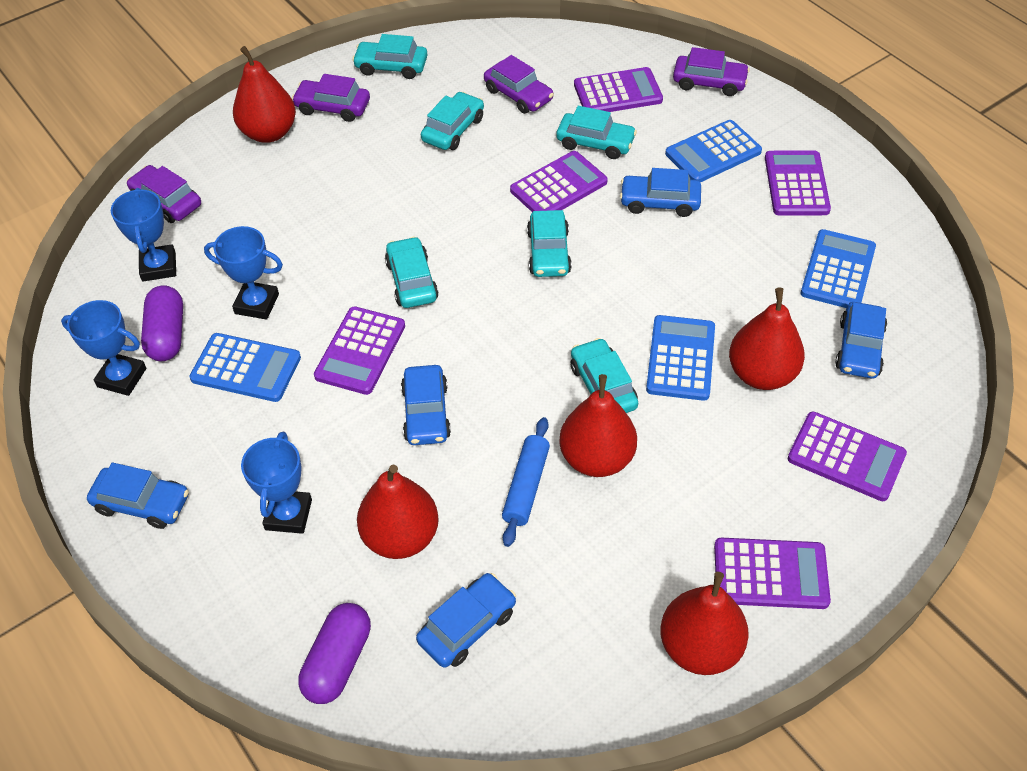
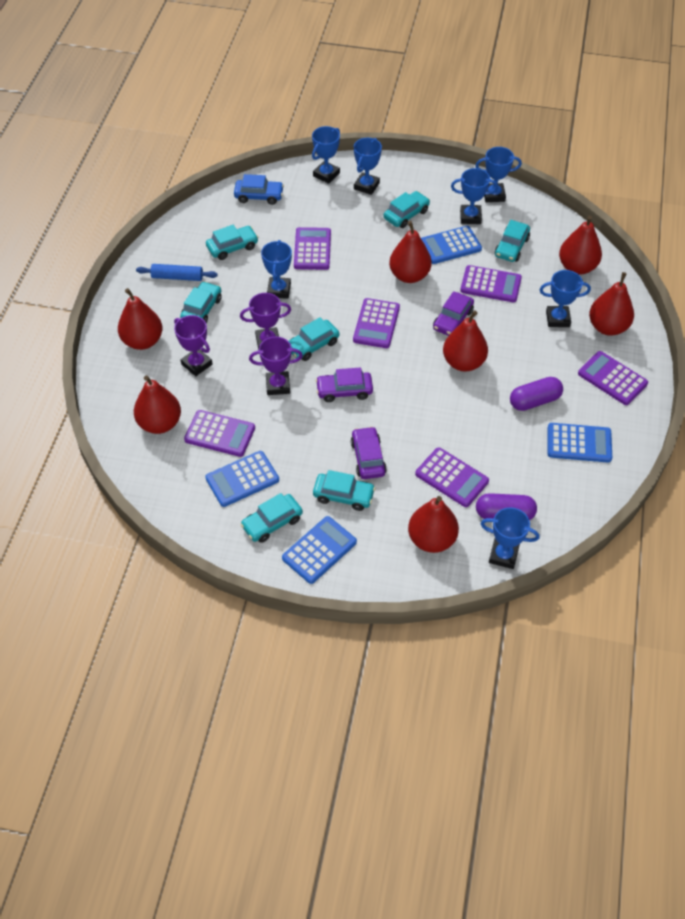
blue car: 5 -> 1
blue trophy: 4 -> 7
purple car: 4 -> 3
purple trophy: 0 -> 3
red pear: 5 -> 7
turquoise car: 6 -> 7

